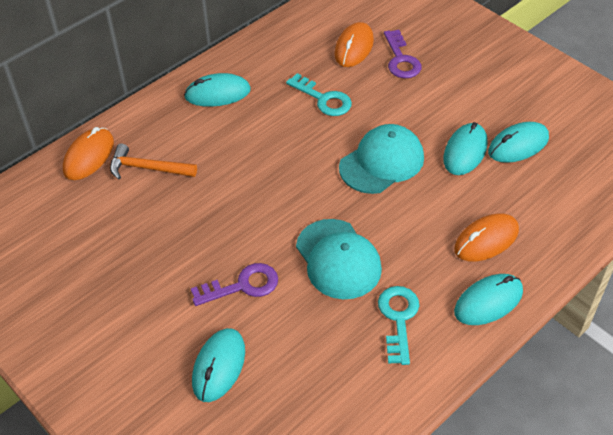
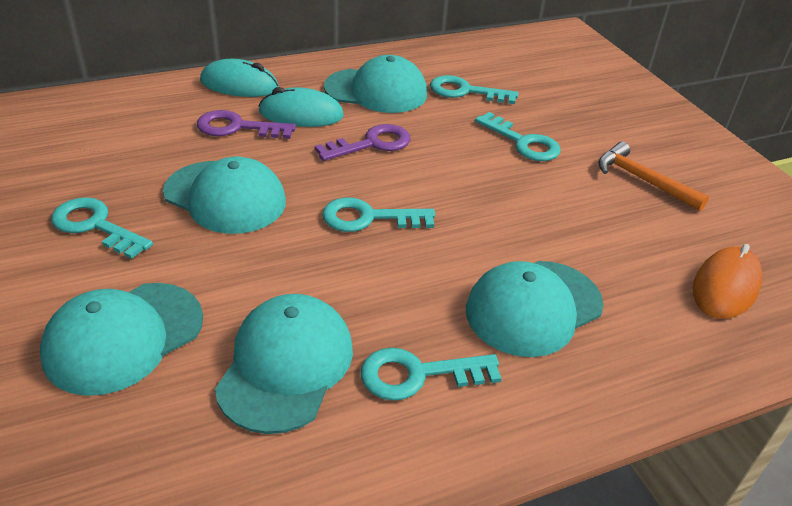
orange mouse: 3 -> 1
turquoise cap: 2 -> 5
turquoise key: 2 -> 5
turquoise mouse: 5 -> 2

